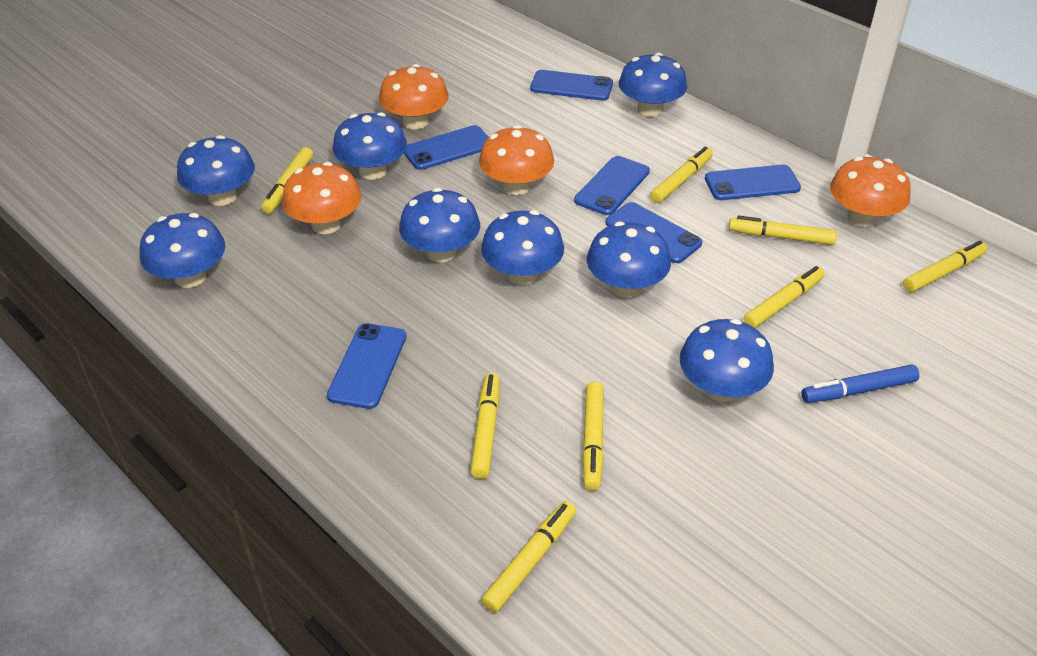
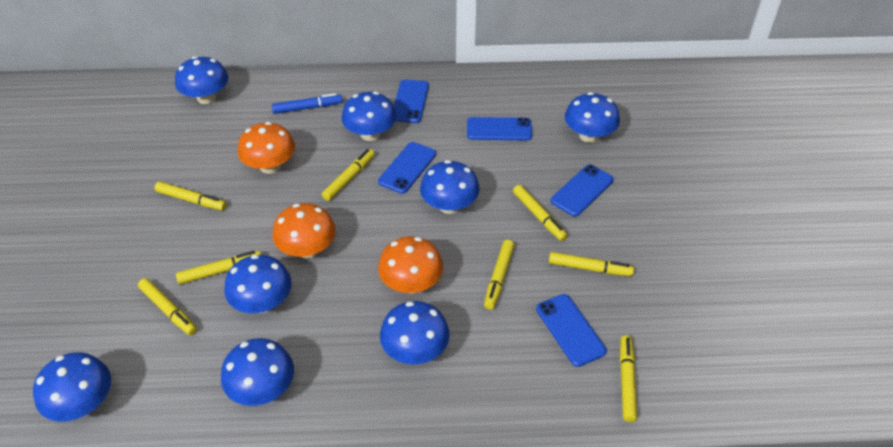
blue phone: 6 -> 5
orange mushroom: 4 -> 3

